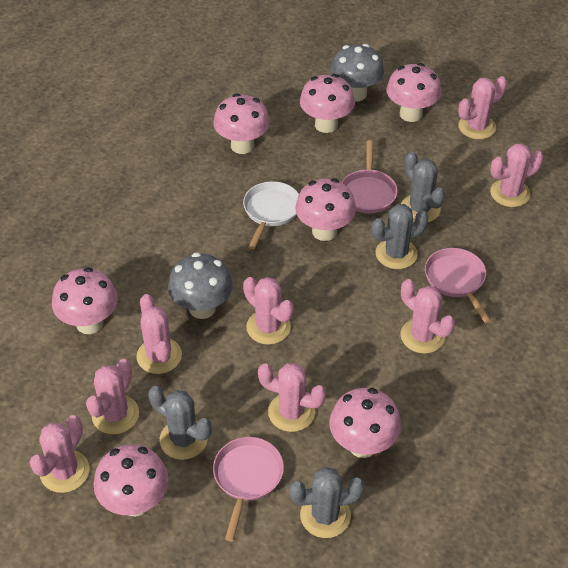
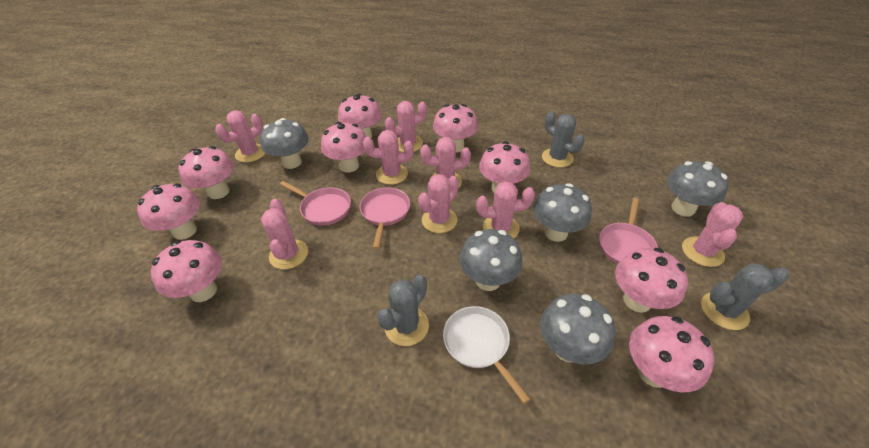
grey cactus: 4 -> 3
grey mushroom: 2 -> 5
pink mushroom: 7 -> 9

